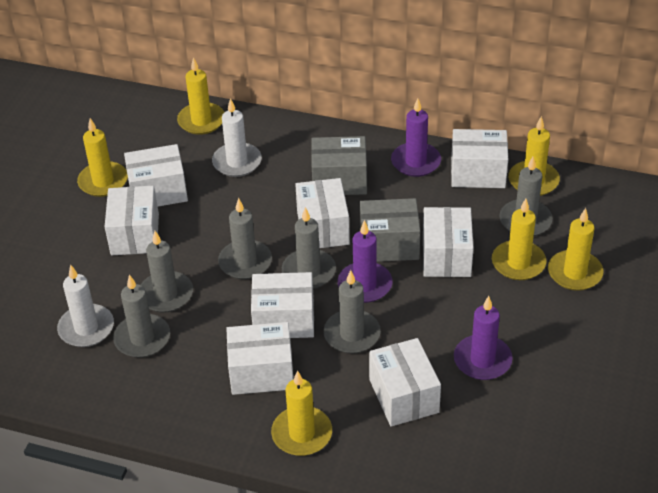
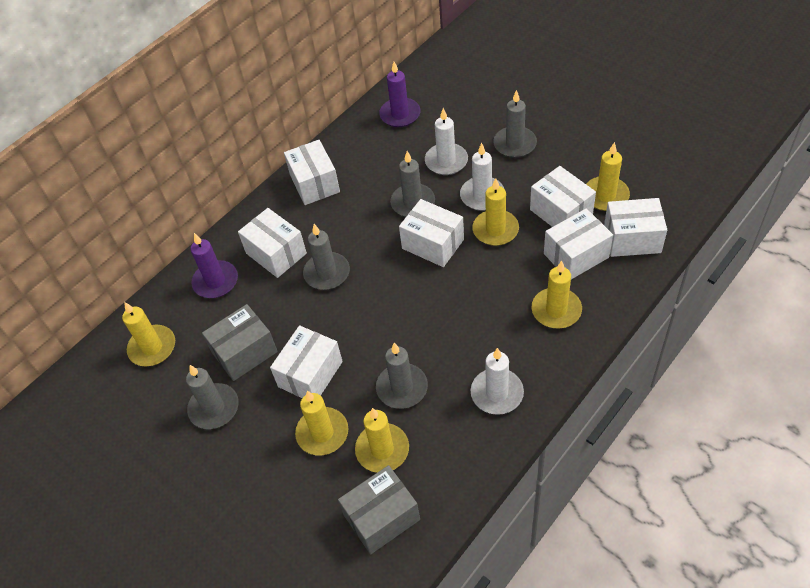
grey candle: 6 -> 5
purple candle: 3 -> 2
white box: 8 -> 7
white candle: 2 -> 3

